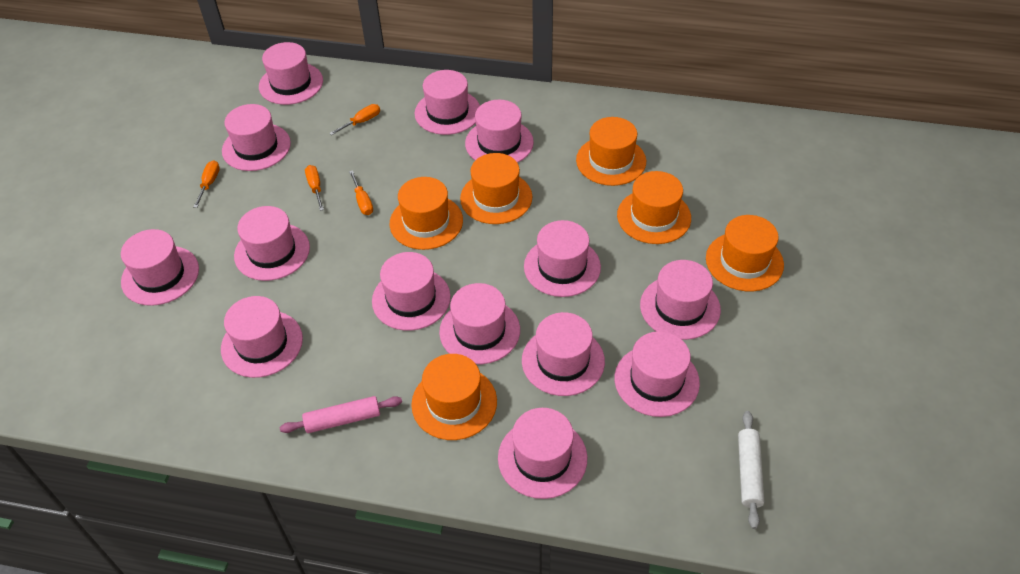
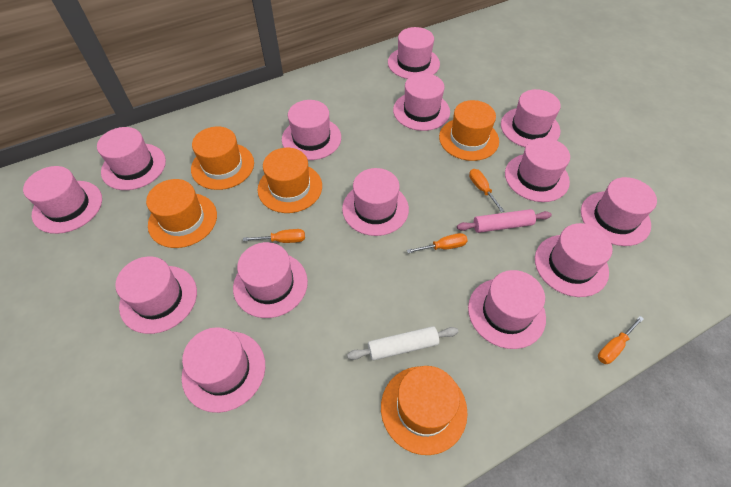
orange hat: 6 -> 5

